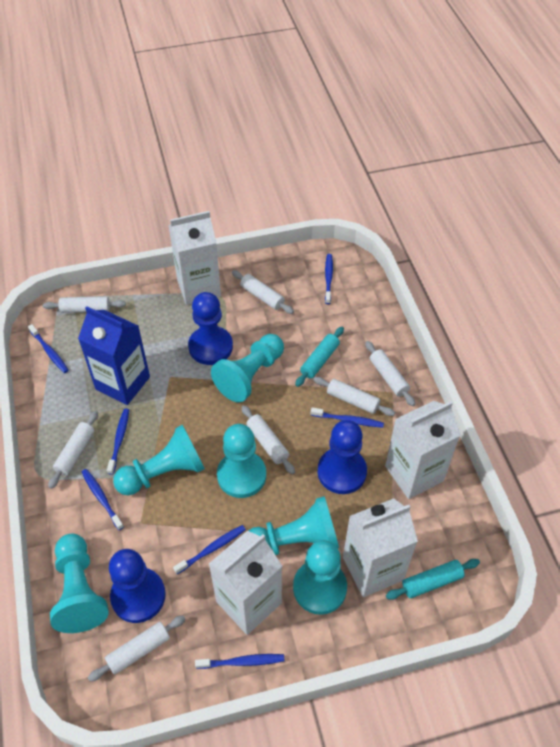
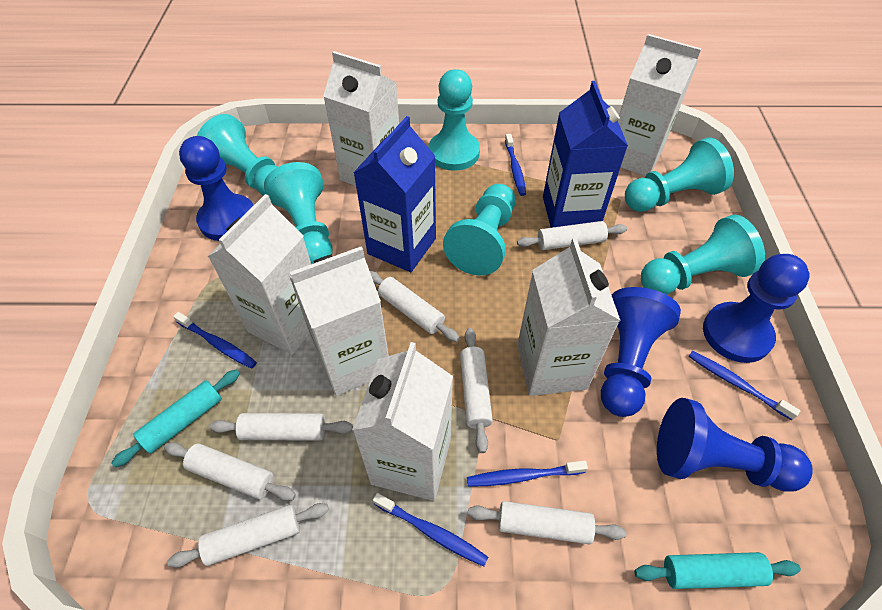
blue carton: 1 -> 2
blue pawn: 3 -> 4
blue toothbrush: 7 -> 5
white carton: 4 -> 6

